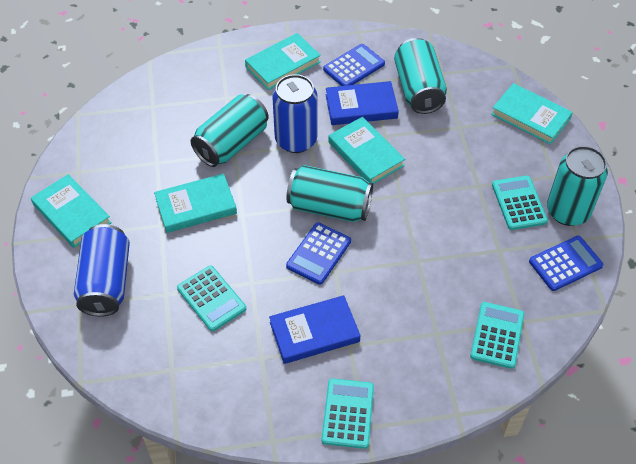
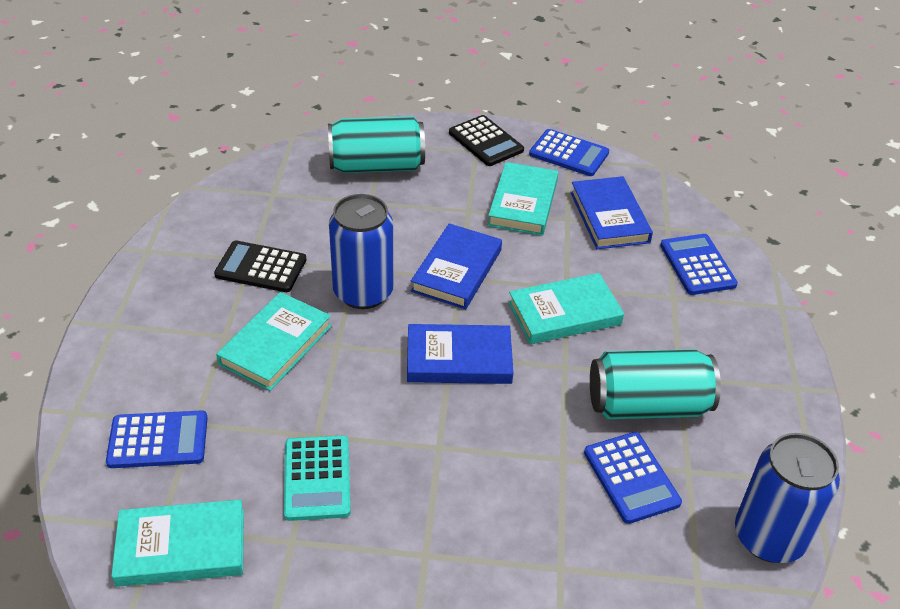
black calculator: 0 -> 2
blue book: 2 -> 3
blue calculator: 3 -> 4
turquoise book: 5 -> 4
turquoise calculator: 4 -> 1
turquoise can: 4 -> 2

